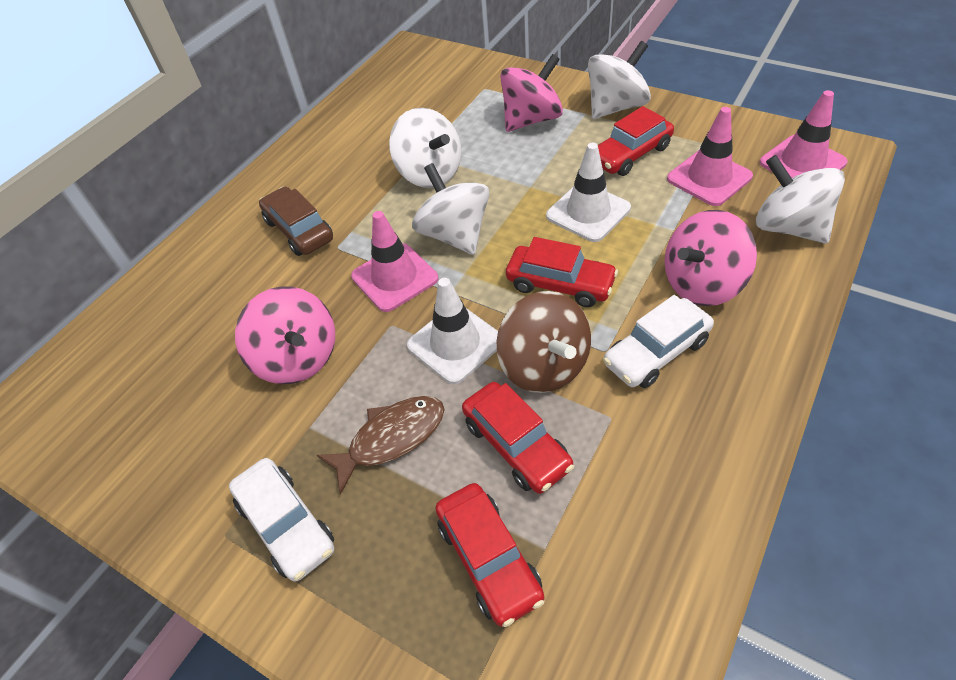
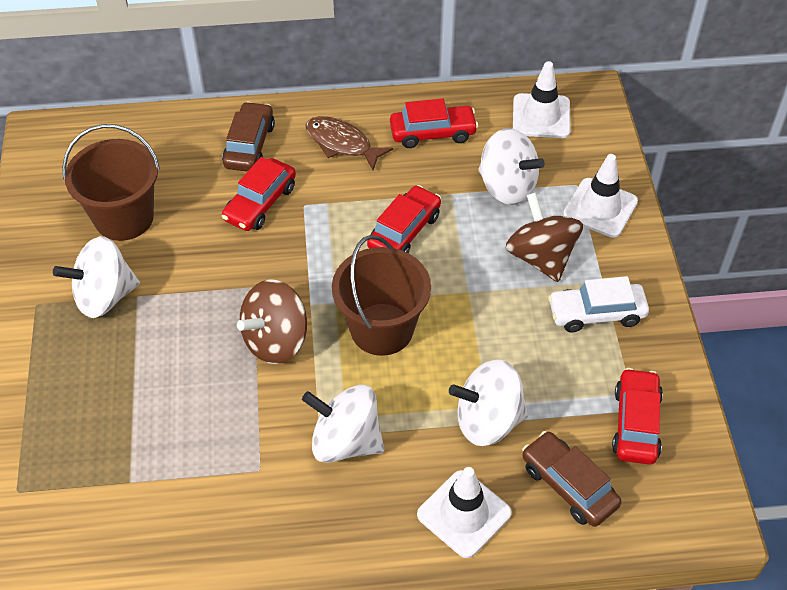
brown bucket: 0 -> 2
brown car: 1 -> 2
brown spinning top: 1 -> 2
pink spinning top: 3 -> 0
pink traffic cone: 3 -> 0
white car: 2 -> 1
white traffic cone: 2 -> 3

